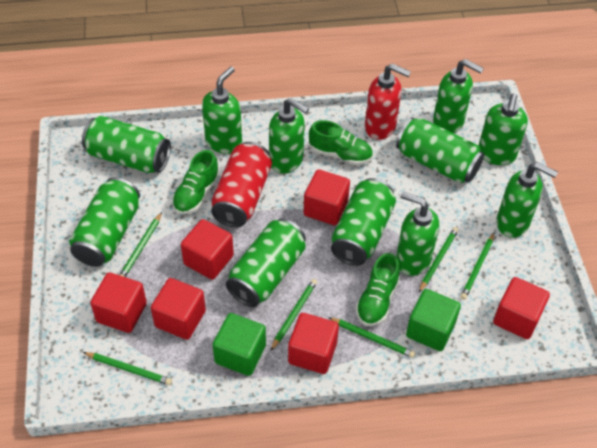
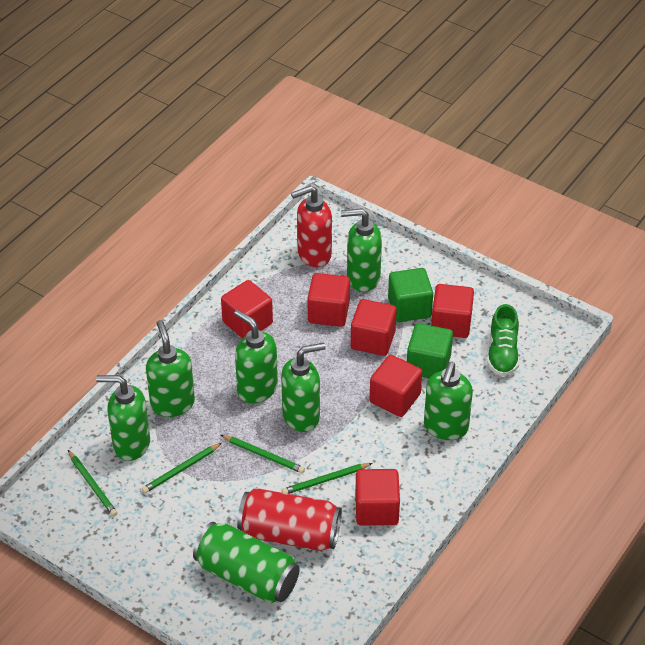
green can: 5 -> 1
green pencil: 6 -> 4
green shoe: 3 -> 1

